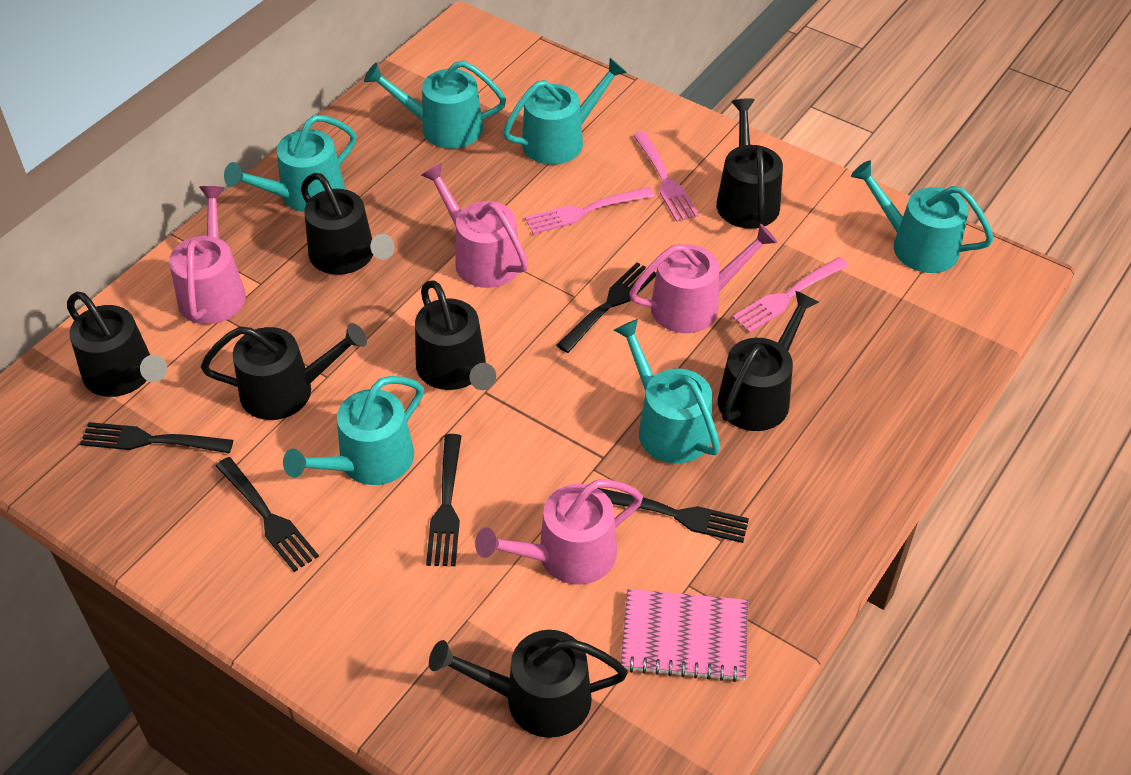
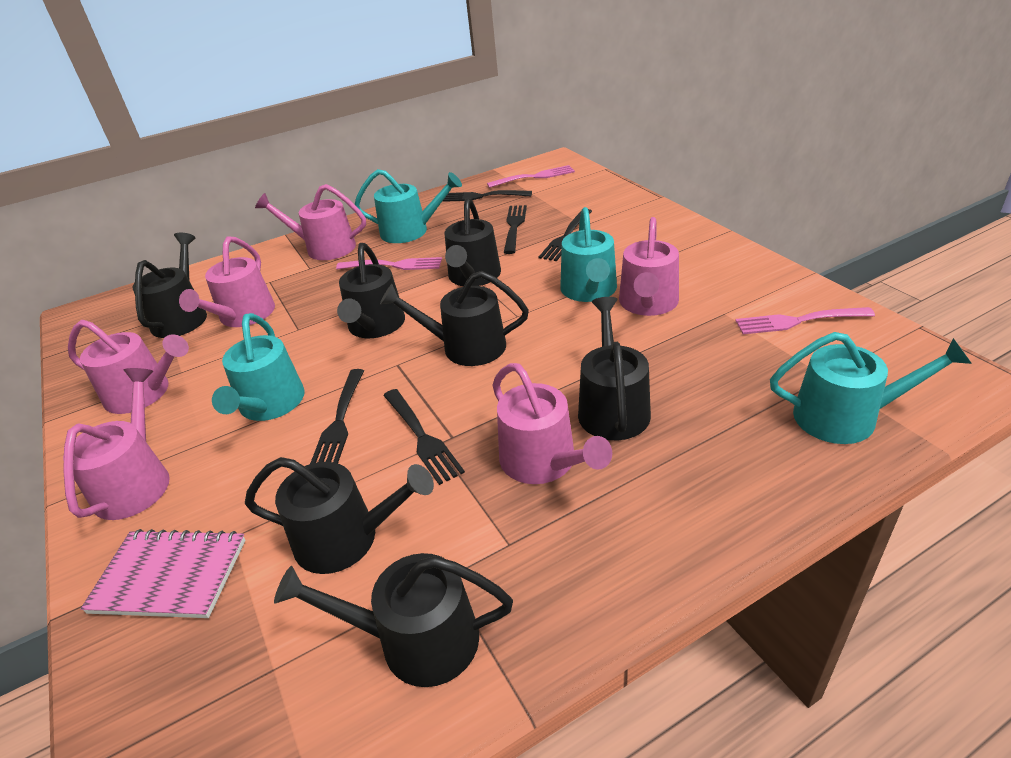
pink watering can: 4 -> 6
turquoise watering can: 6 -> 4

